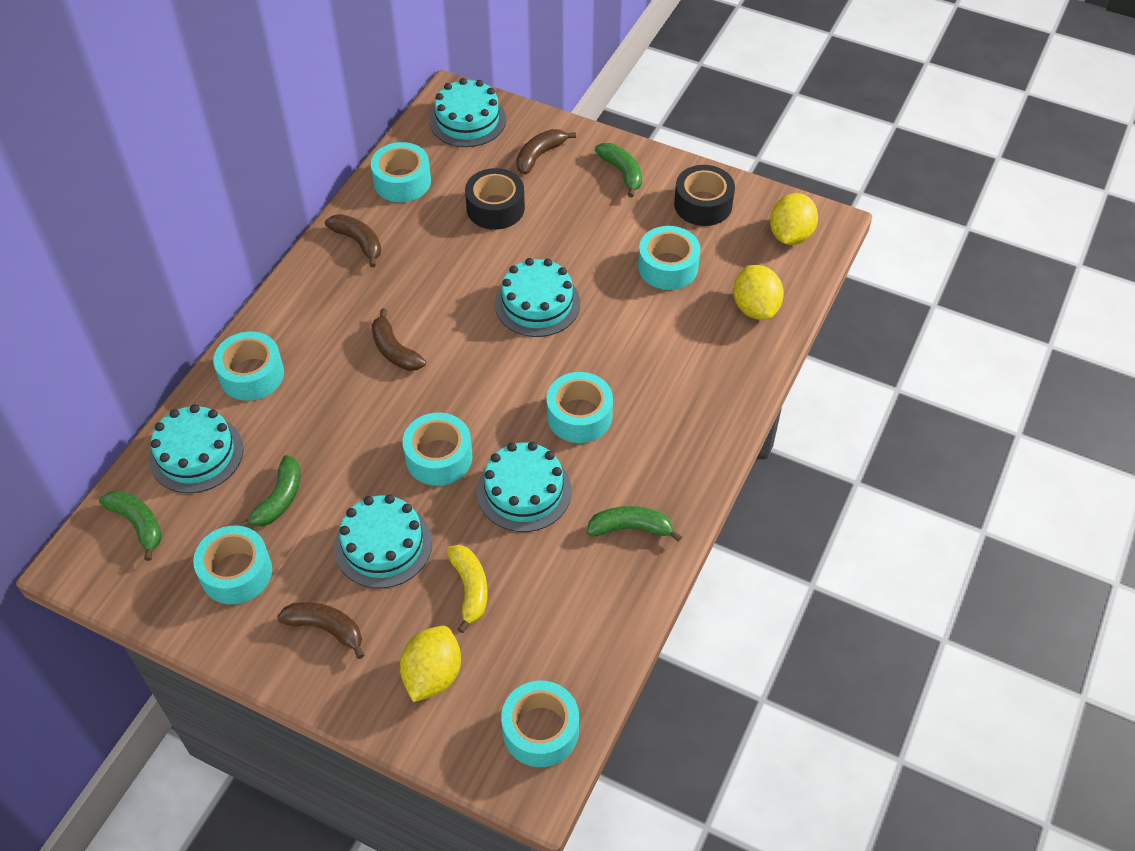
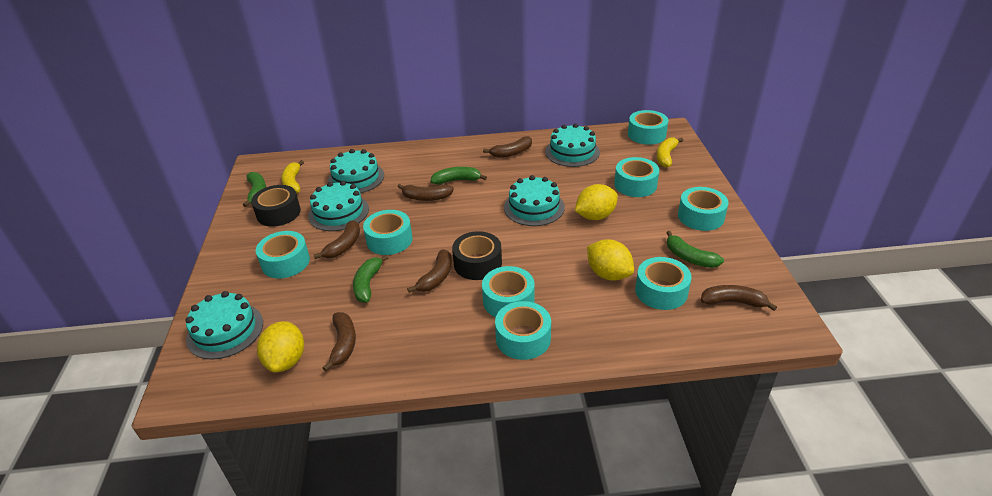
brown banana: 4 -> 6
turquoise tape: 7 -> 8
yellow banana: 1 -> 2

